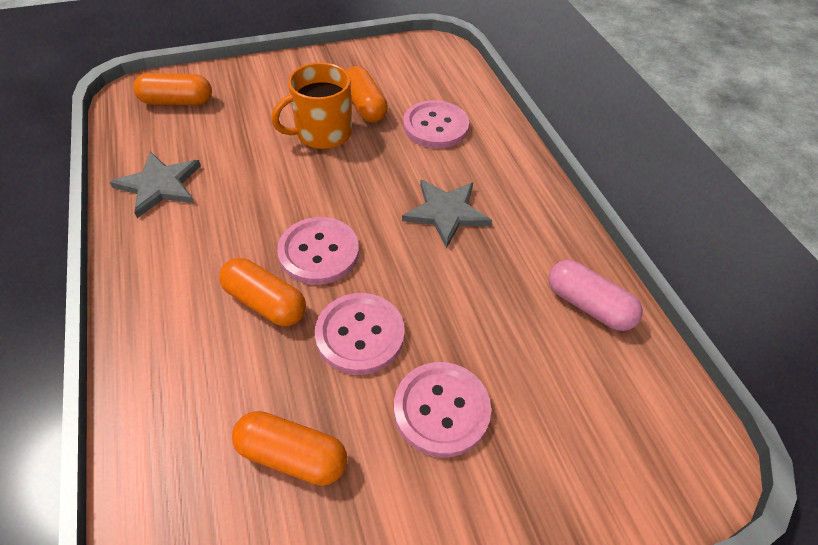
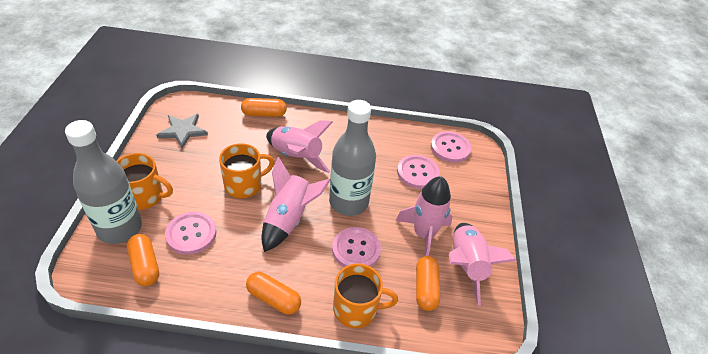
grey bottle: 0 -> 2
grey star: 2 -> 1
orange mug: 1 -> 3
pink capsule: 1 -> 0
pink rocket: 0 -> 4

